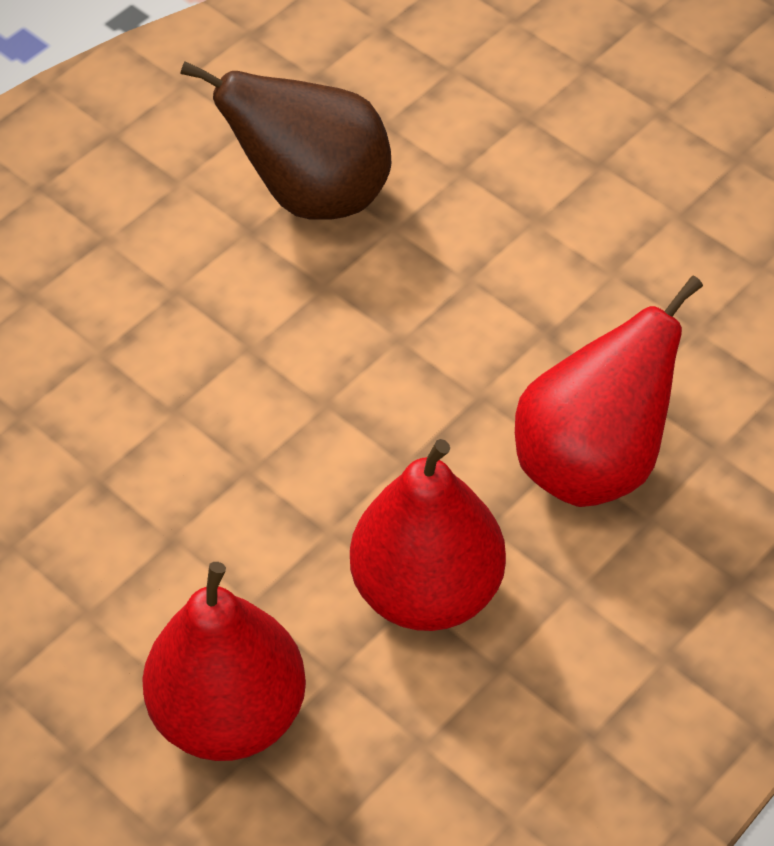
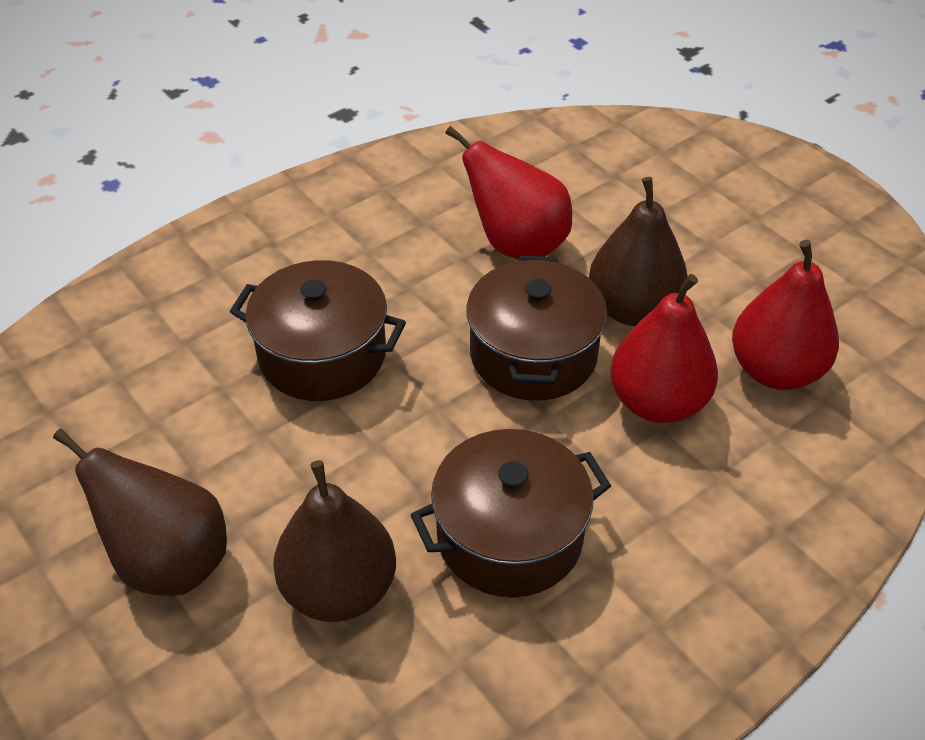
brown pear: 1 -> 3
brown pot: 0 -> 3

